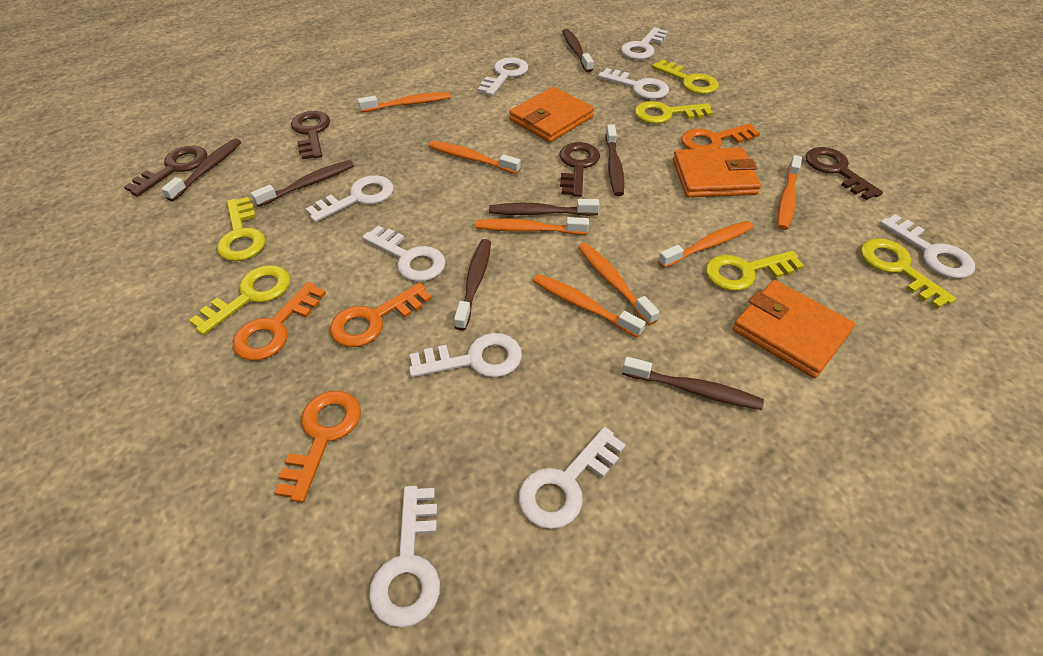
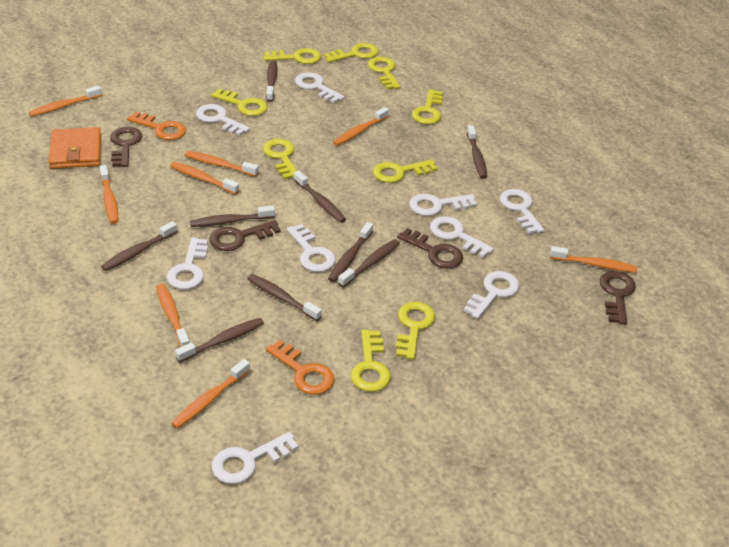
brown toothbrush: 7 -> 9
orange key: 4 -> 2
orange toothbrush: 7 -> 8
orange wallet: 3 -> 1
yellow key: 6 -> 9

